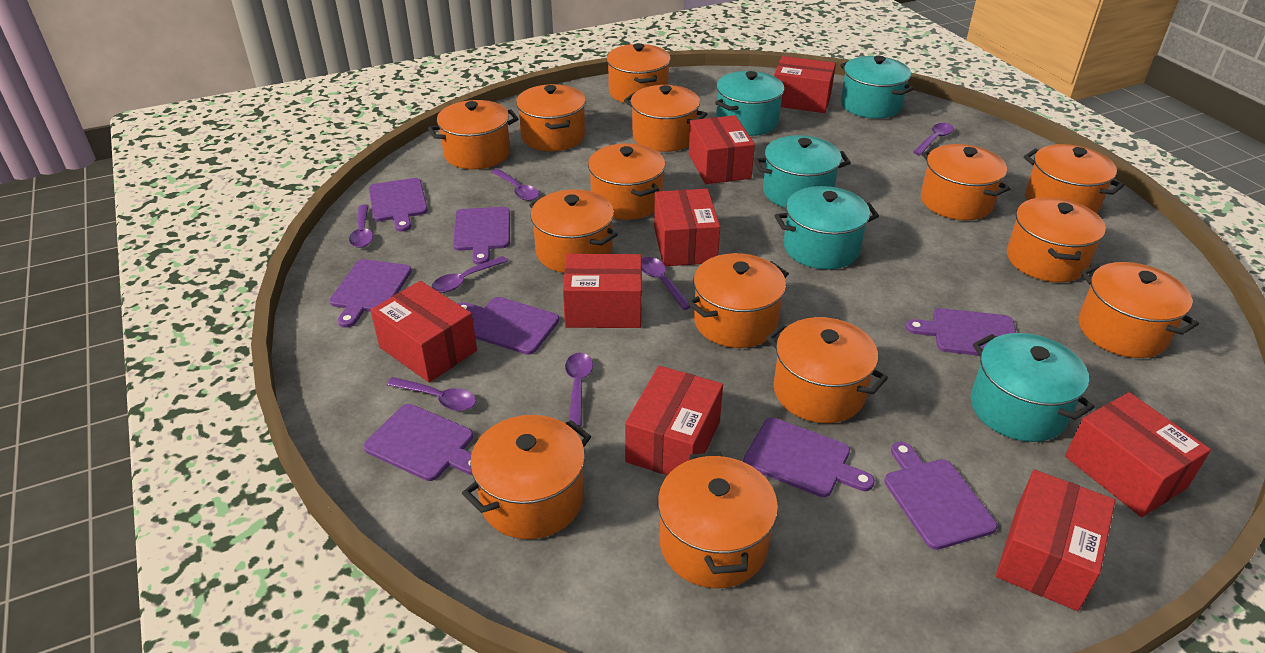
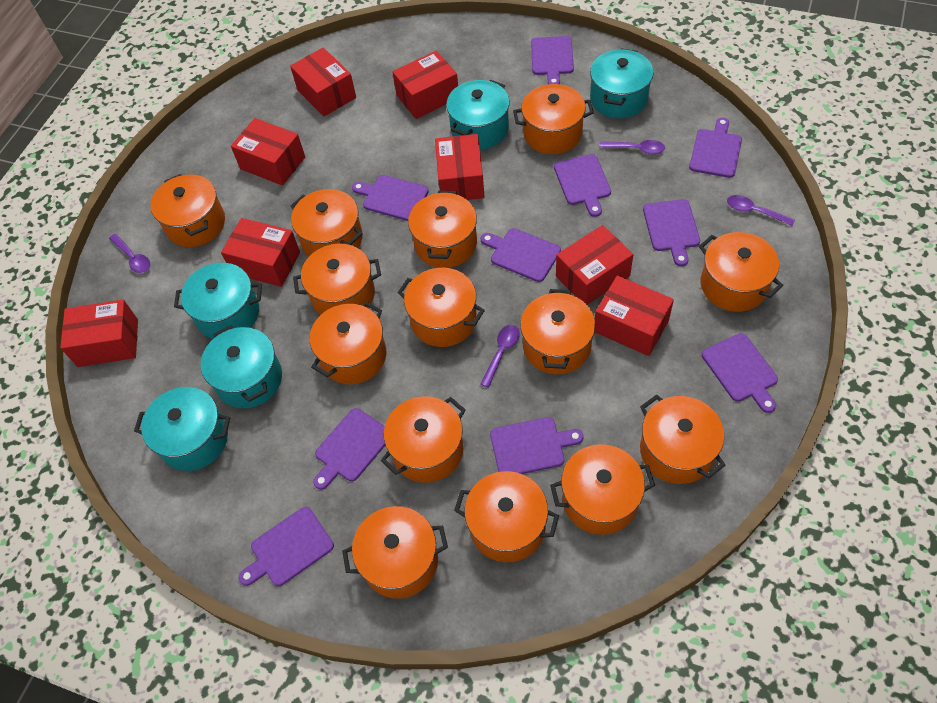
purple cutting board: 8 -> 10
purple spoon: 7 -> 4

